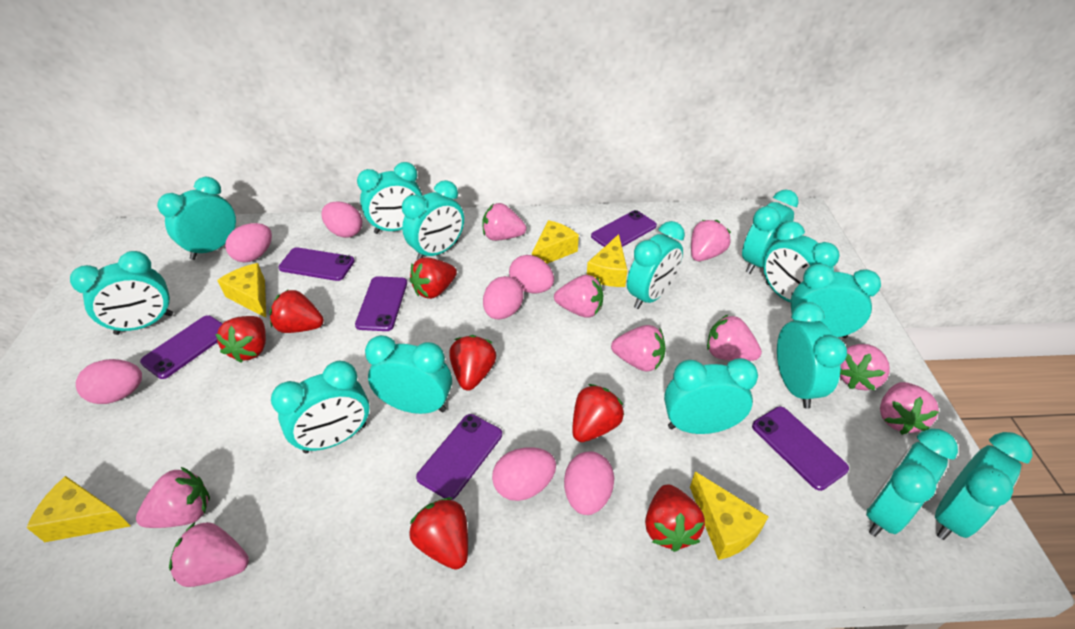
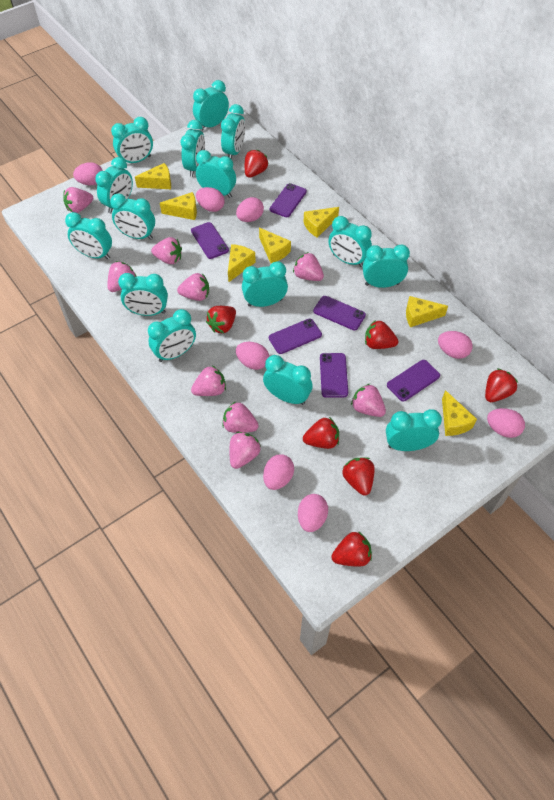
pink egg: 7 -> 8
turquoise clock: 14 -> 15
yellow cheese: 5 -> 7

